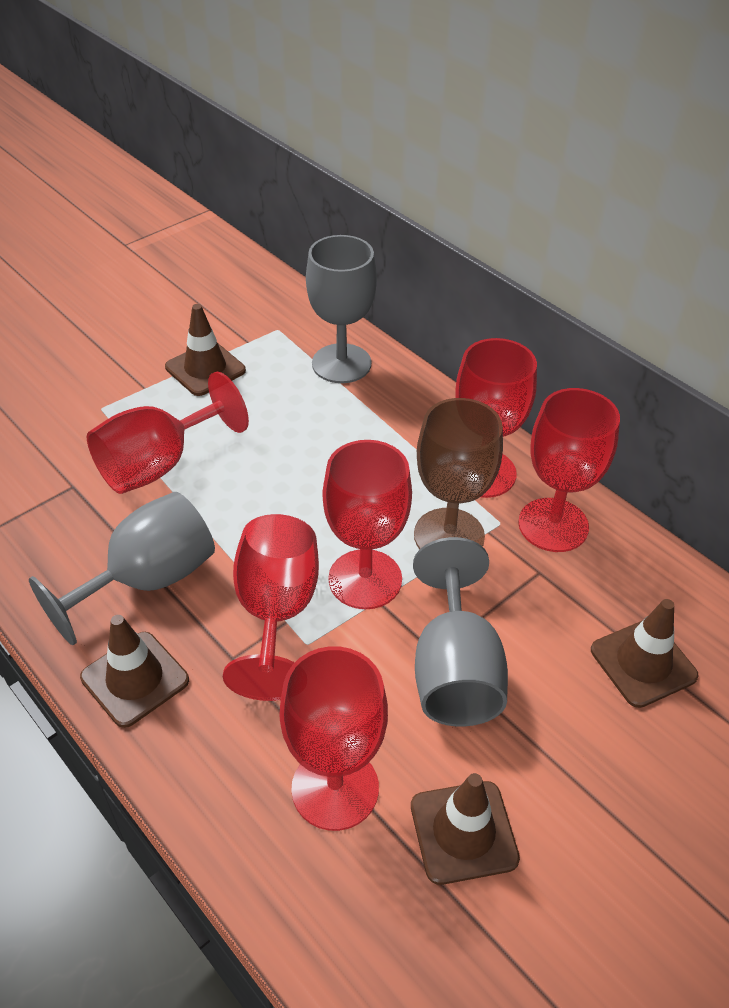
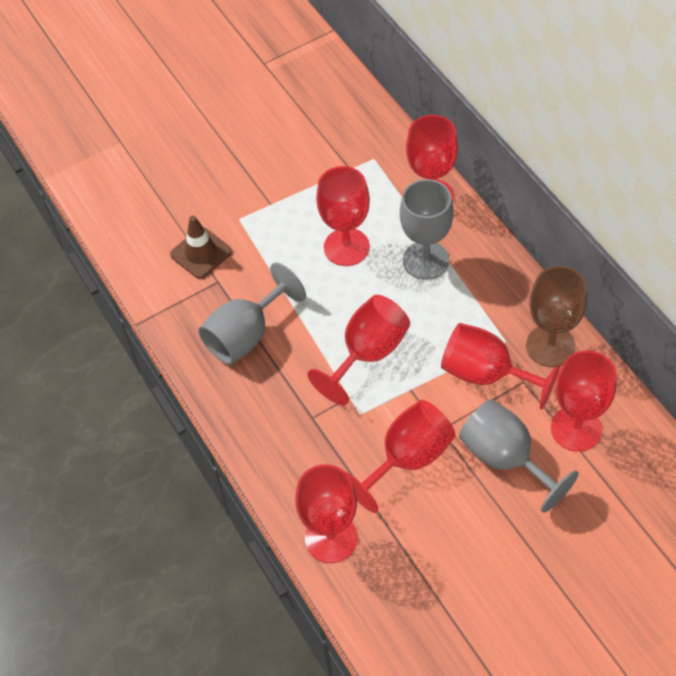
brown traffic cone: 4 -> 1
red goblet: 6 -> 7

